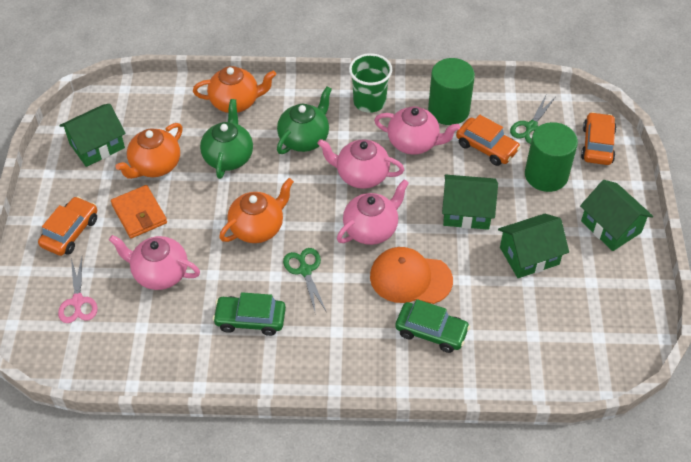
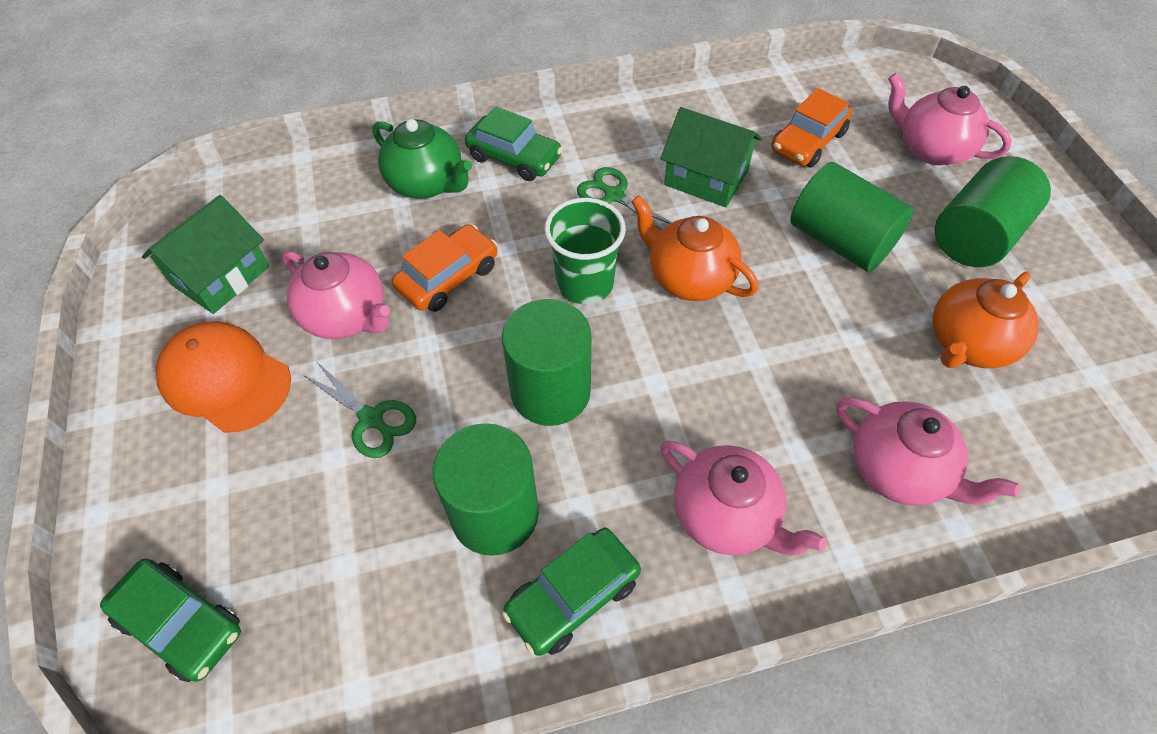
green car: 2 -> 3
green cylinder: 2 -> 4
green house: 4 -> 2
green teapot: 2 -> 1
orange car: 3 -> 2
orange teapot: 3 -> 2
orange wallet: 1 -> 0
pink scissors: 1 -> 0

